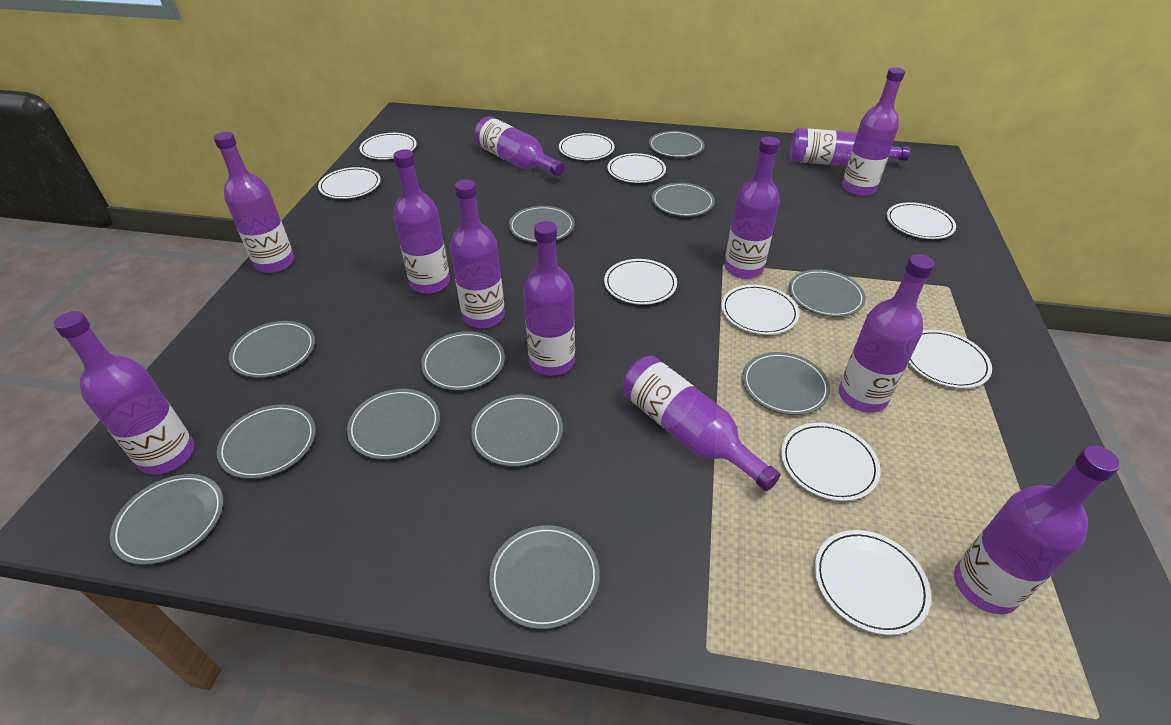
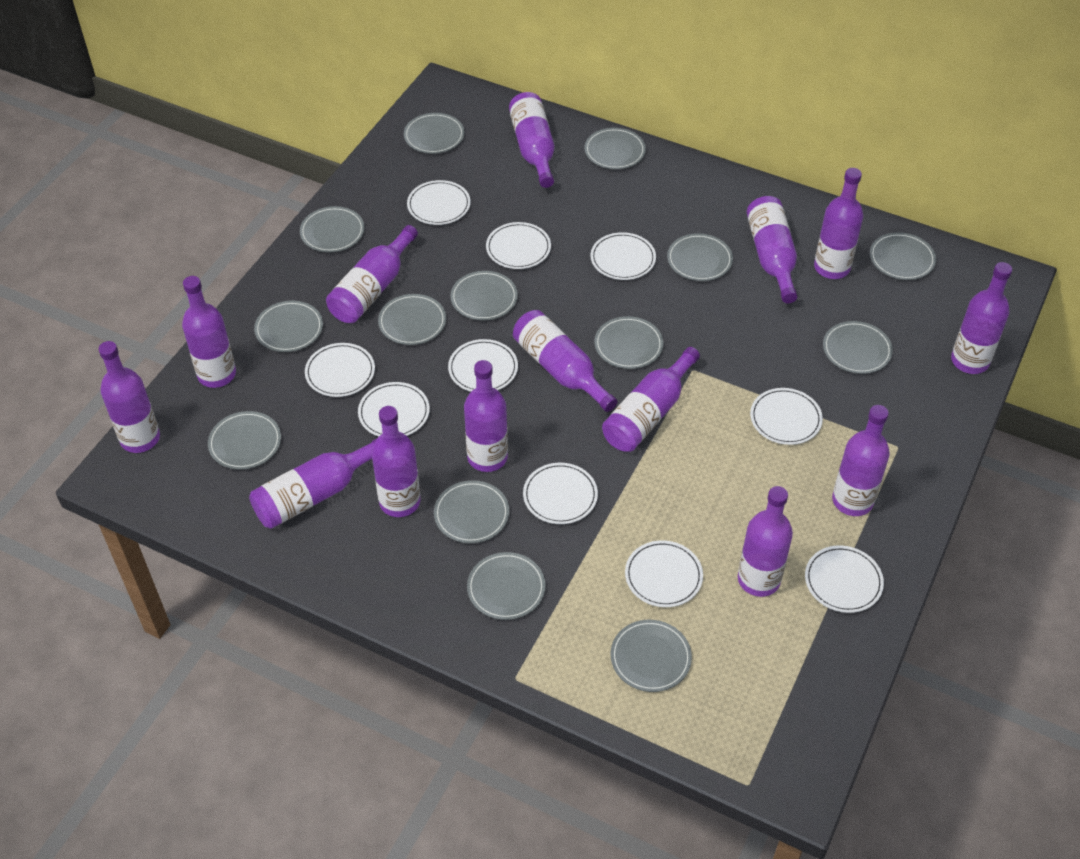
grey plate: 12 -> 14
purple bottle: 12 -> 14

